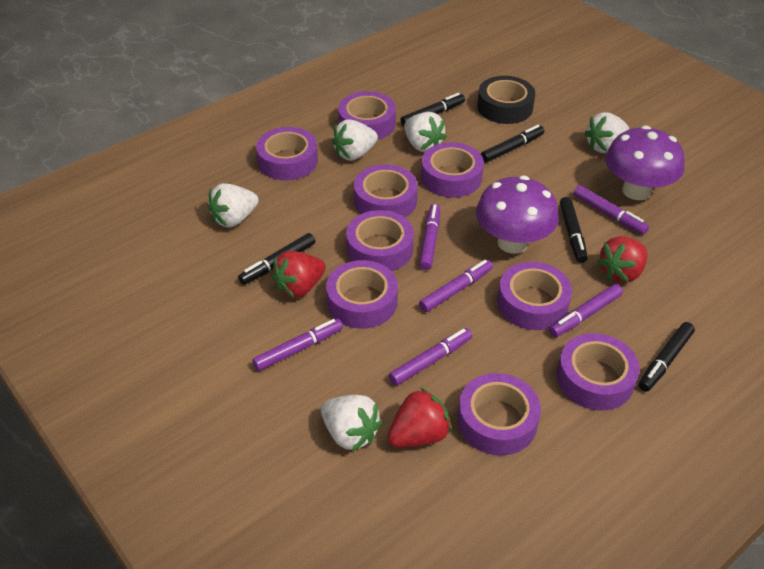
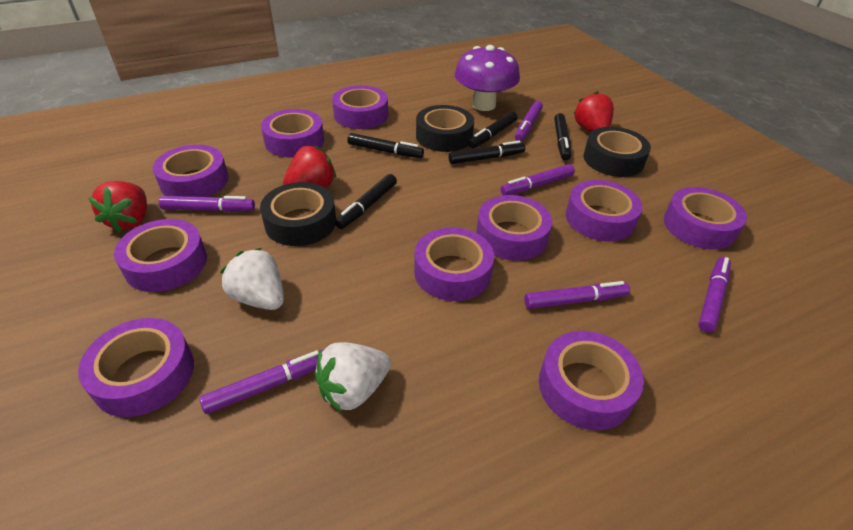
black tape: 1 -> 3
purple mushroom: 2 -> 1
purple tape: 9 -> 10
white strawberry: 5 -> 2

